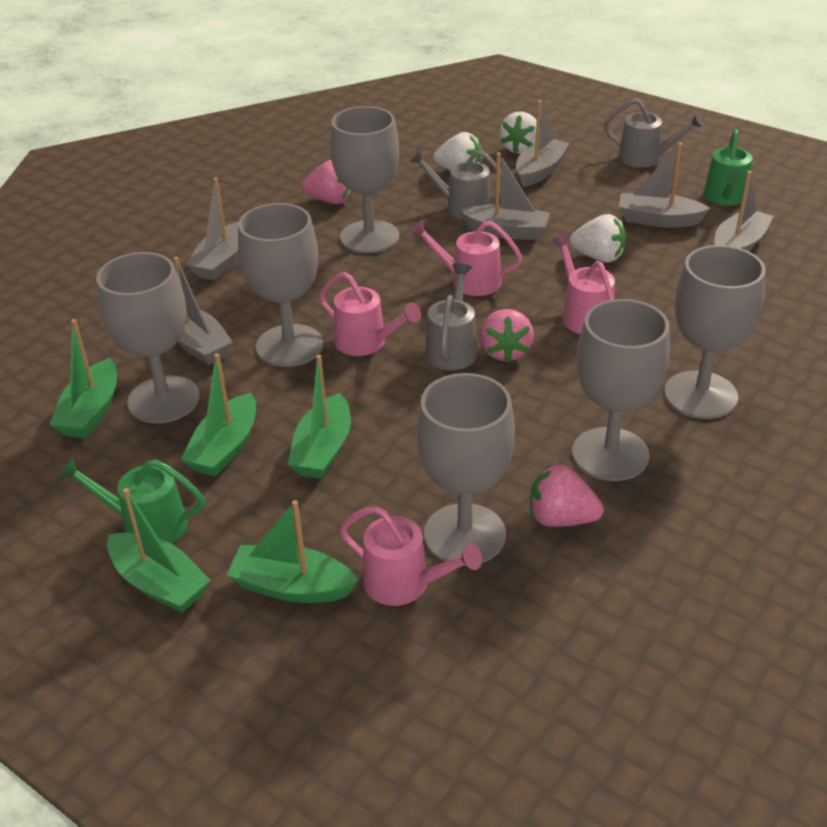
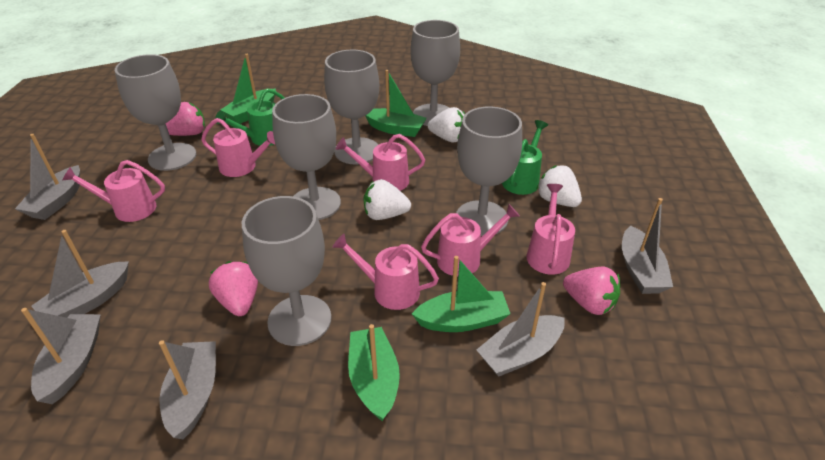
green boat: 5 -> 4
grey watering can: 3 -> 0
pink watering can: 4 -> 6

